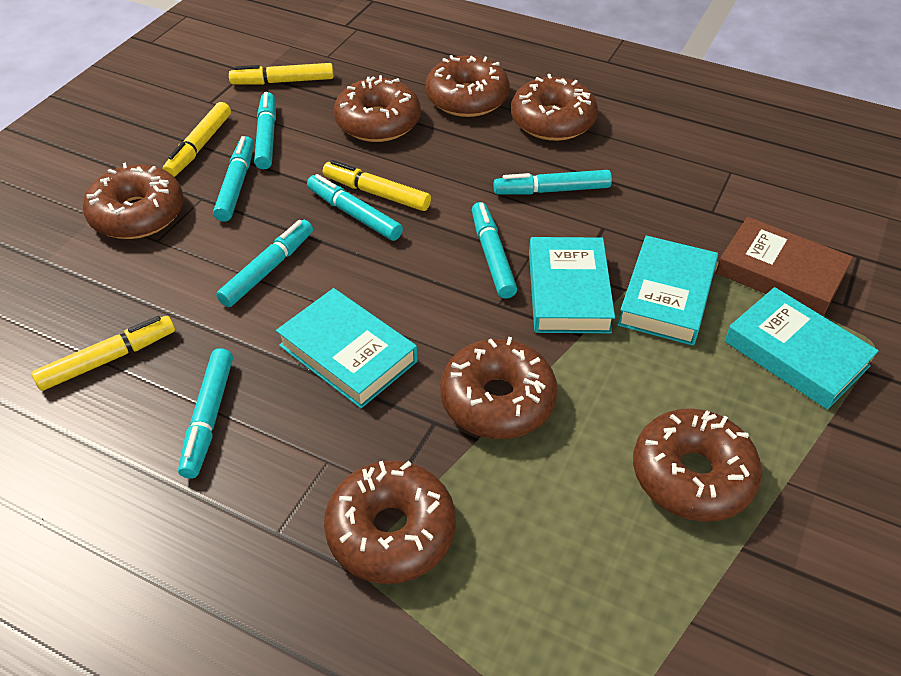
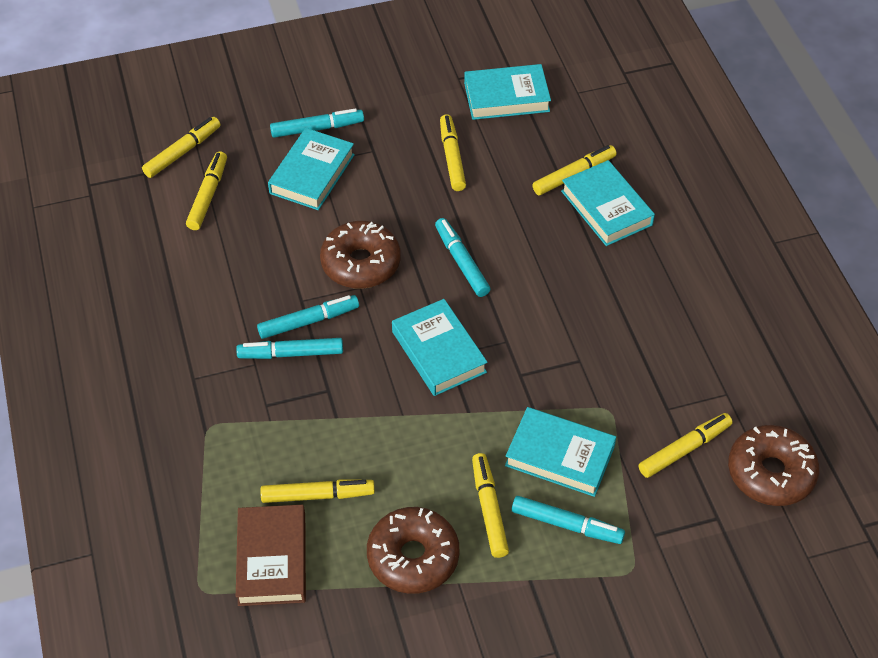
brown donut: 7 -> 3
turquoise book: 4 -> 5
turquoise marker: 7 -> 5
yellow marker: 4 -> 7

